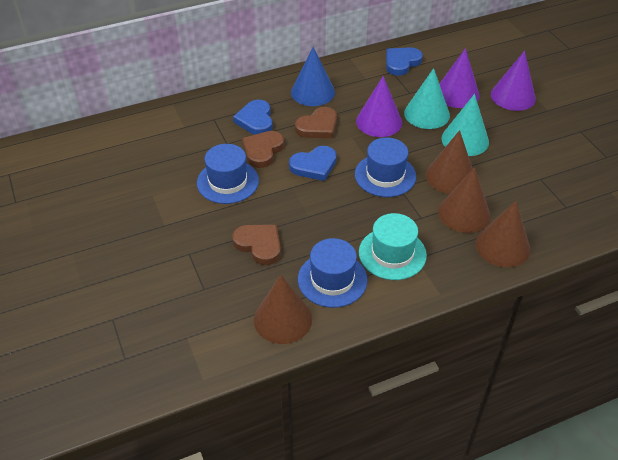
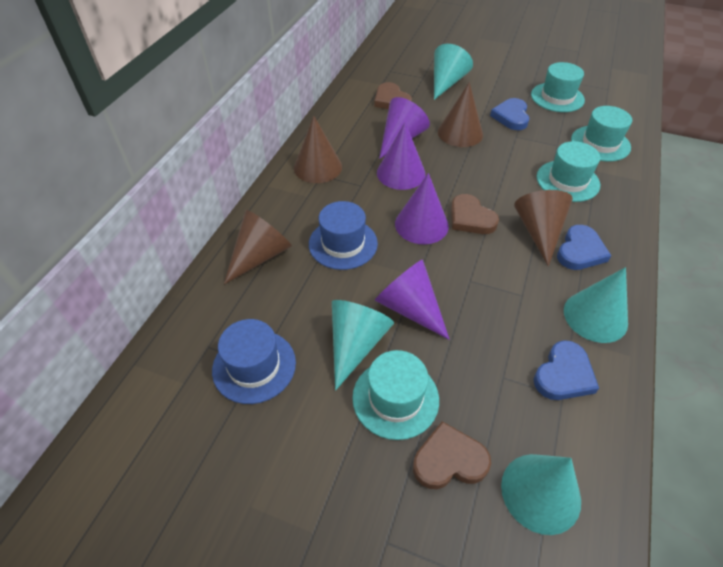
blue cone: 1 -> 0
blue hat: 3 -> 2
purple cone: 3 -> 4
turquoise cone: 2 -> 4
turquoise hat: 1 -> 4

